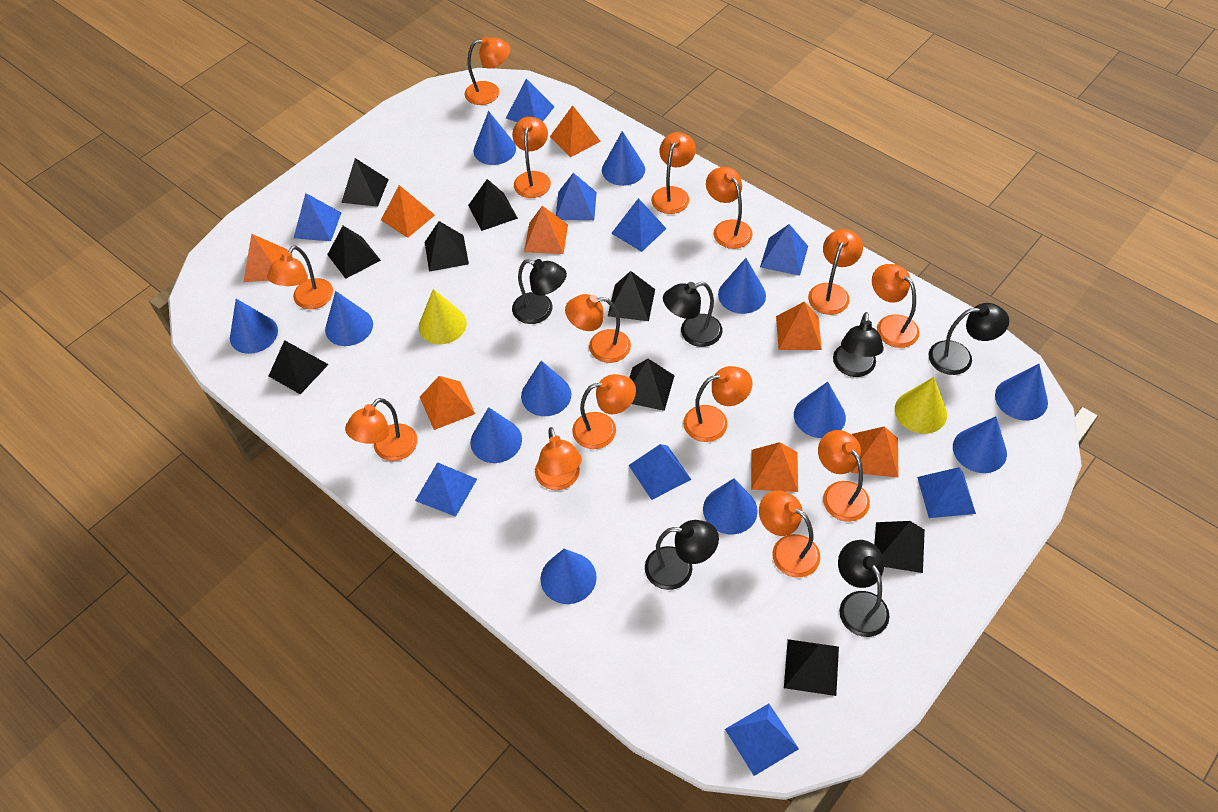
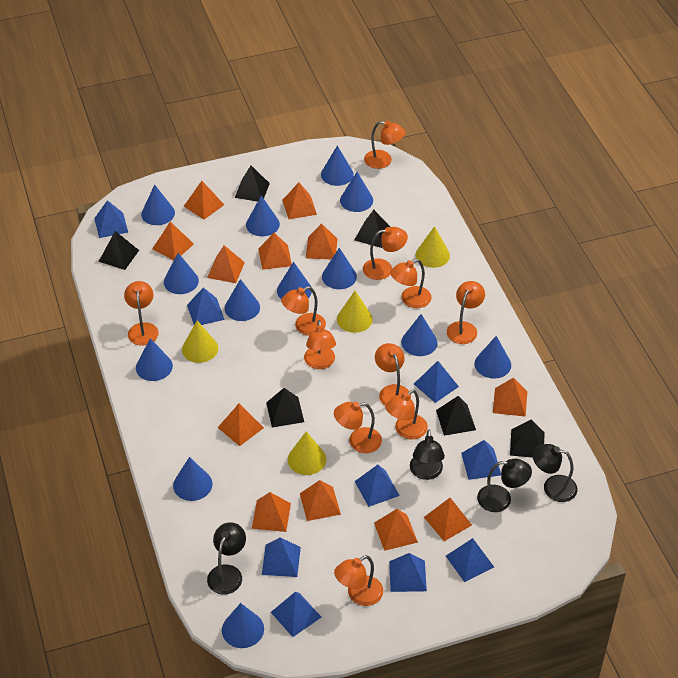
black lamp: 6 -> 4
black pyramid: 9 -> 6
blue cone: 12 -> 13
orange lamp: 14 -> 11
orange pyramid: 8 -> 12
yellow cone: 2 -> 4

